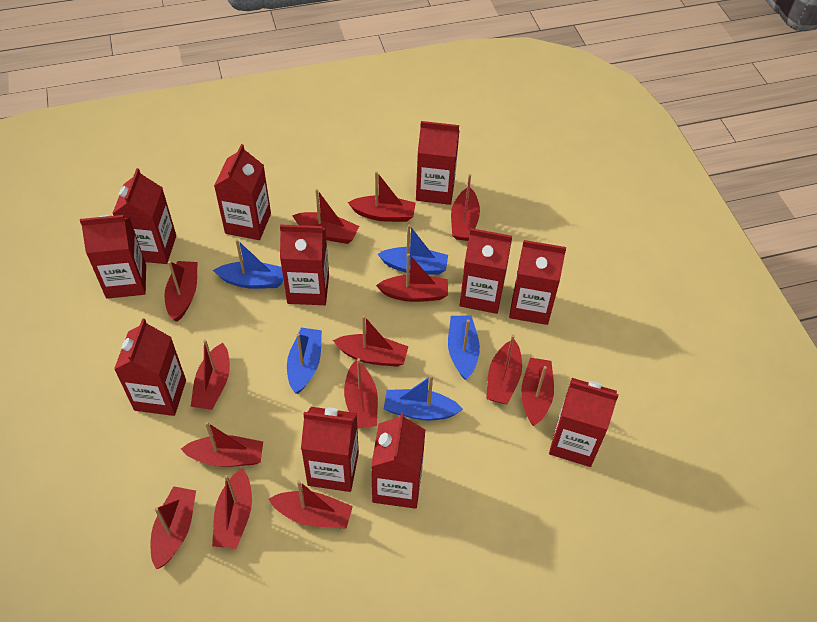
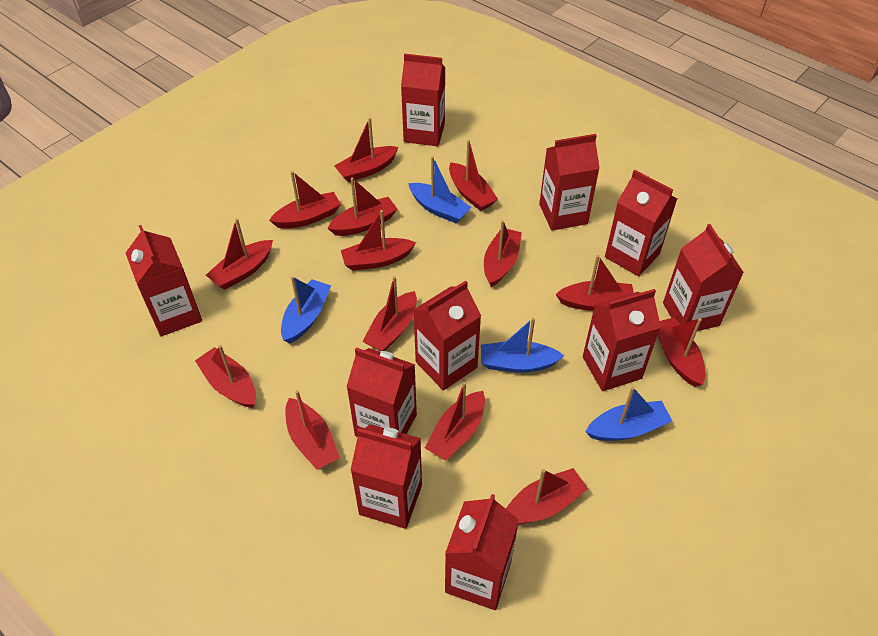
blue boat: 5 -> 4
red carton: 11 -> 10

